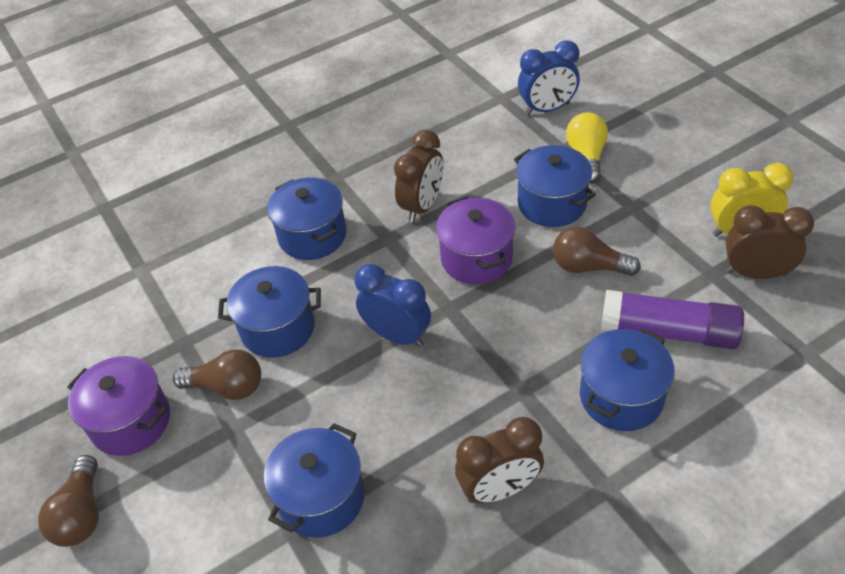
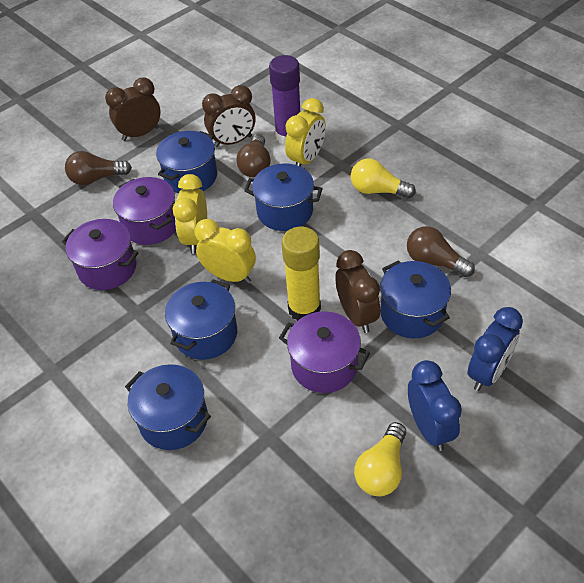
purple pot: 2 -> 3
yellow clock: 1 -> 3
yellow glue stick: 0 -> 1
yellow light bulb: 1 -> 2

